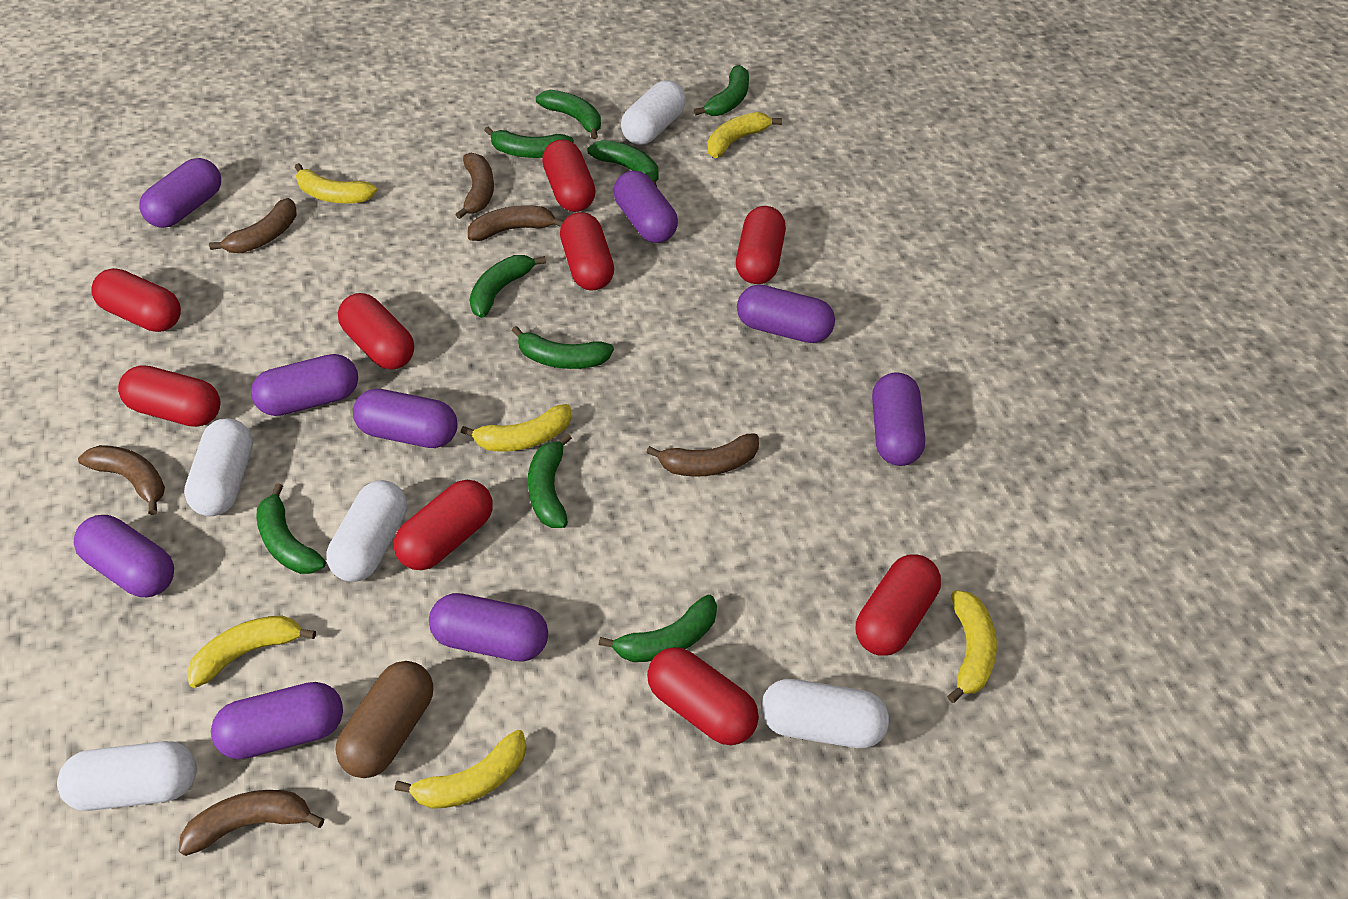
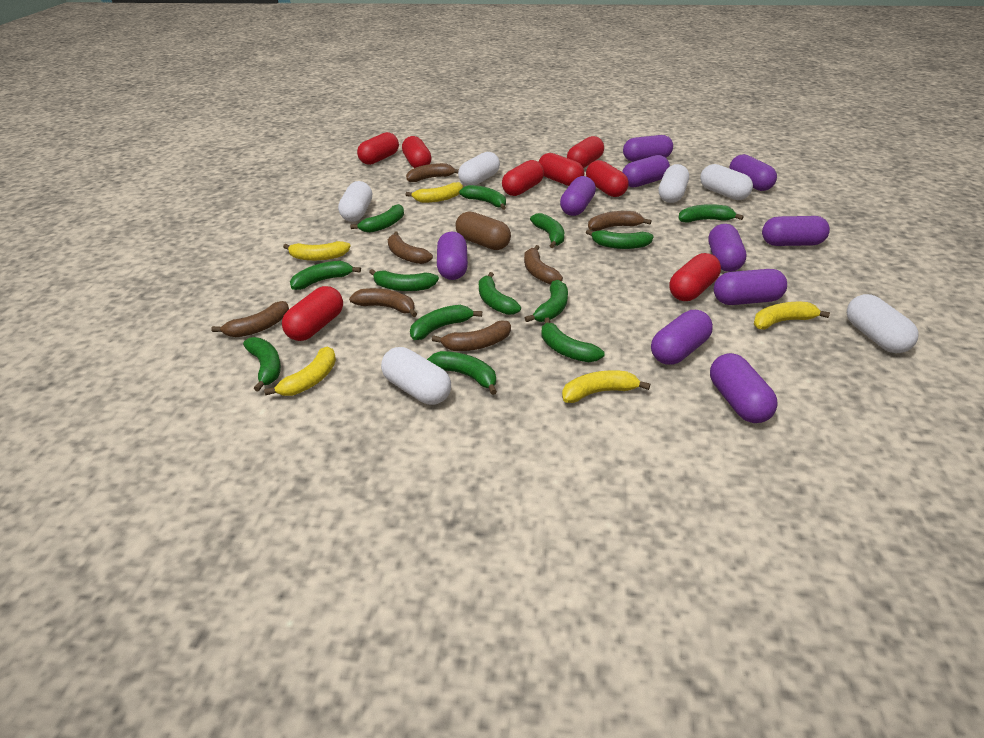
brown banana: 6 -> 7
green banana: 9 -> 13
purple capsule: 9 -> 10
red capsule: 9 -> 8
white capsule: 5 -> 6
yellow banana: 6 -> 5

